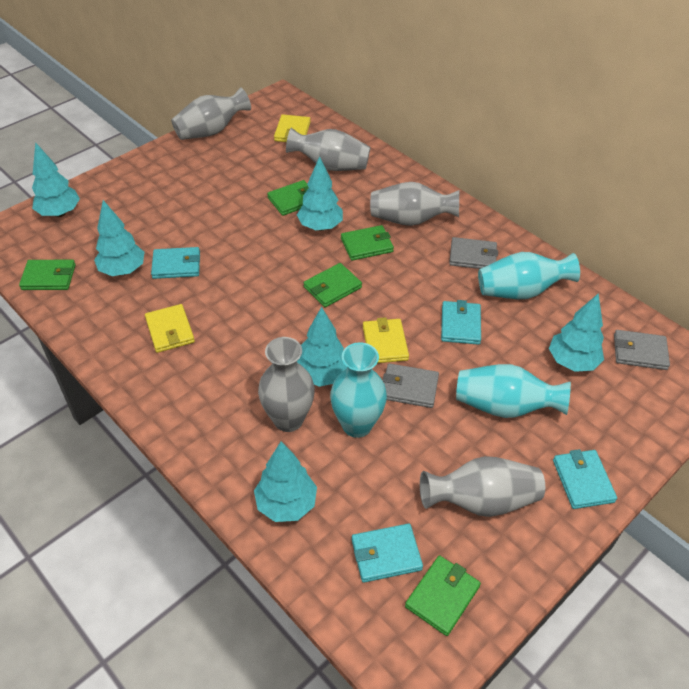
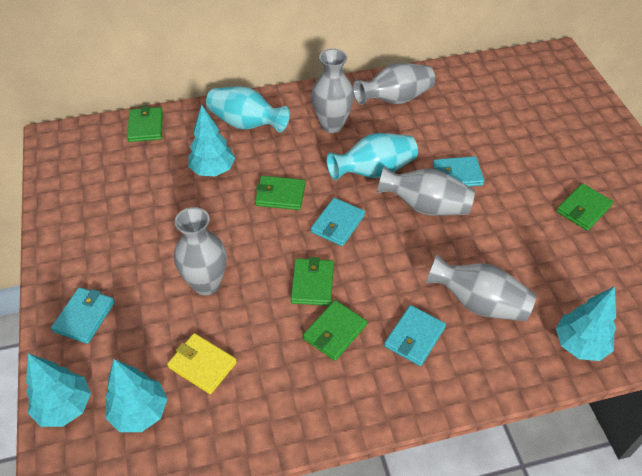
grey wallet: 3 -> 0
turquoise tree: 6 -> 4
turquoise vase: 3 -> 2
yellow wallet: 3 -> 1

